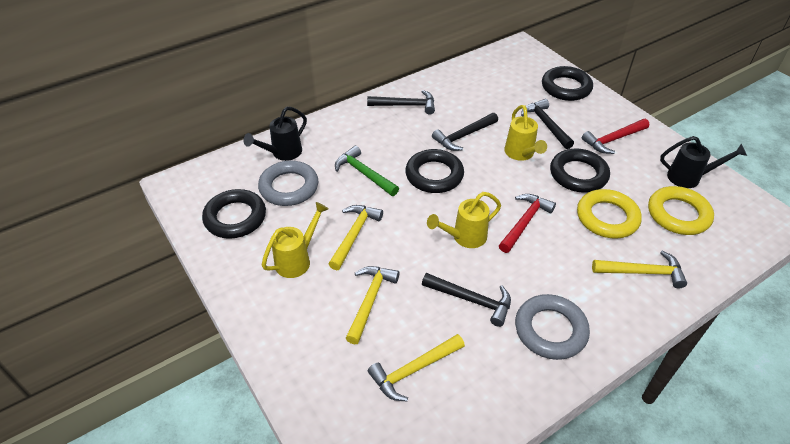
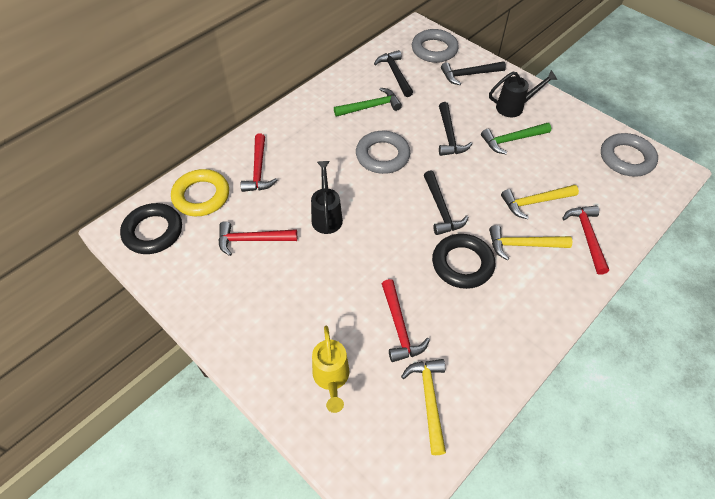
black ring: 4 -> 2
green hammer: 1 -> 2
grey ring: 2 -> 3
red hammer: 2 -> 4
yellow hammer: 4 -> 3
yellow ring: 2 -> 1
yellow watering can: 3 -> 1

